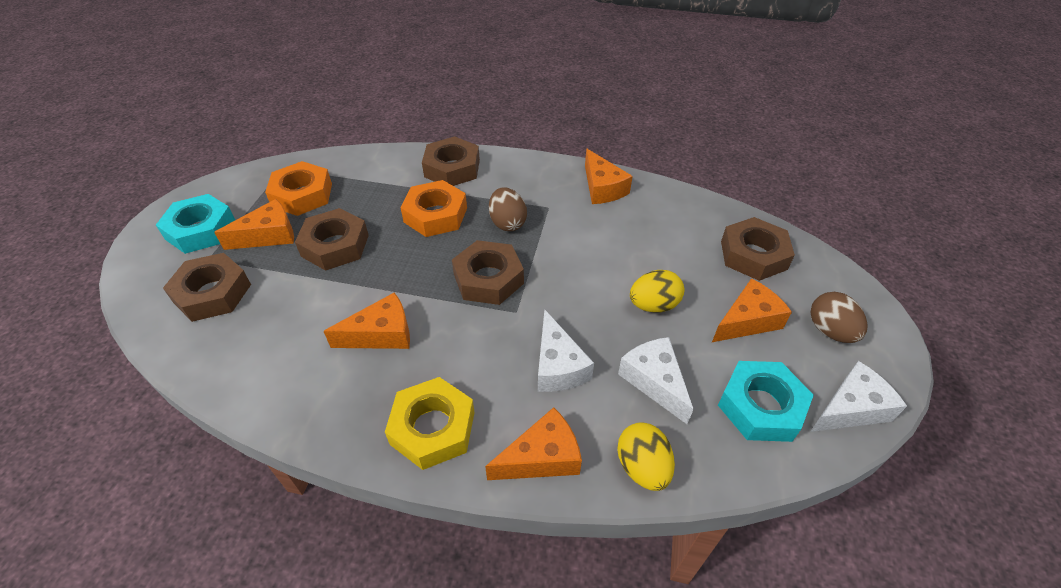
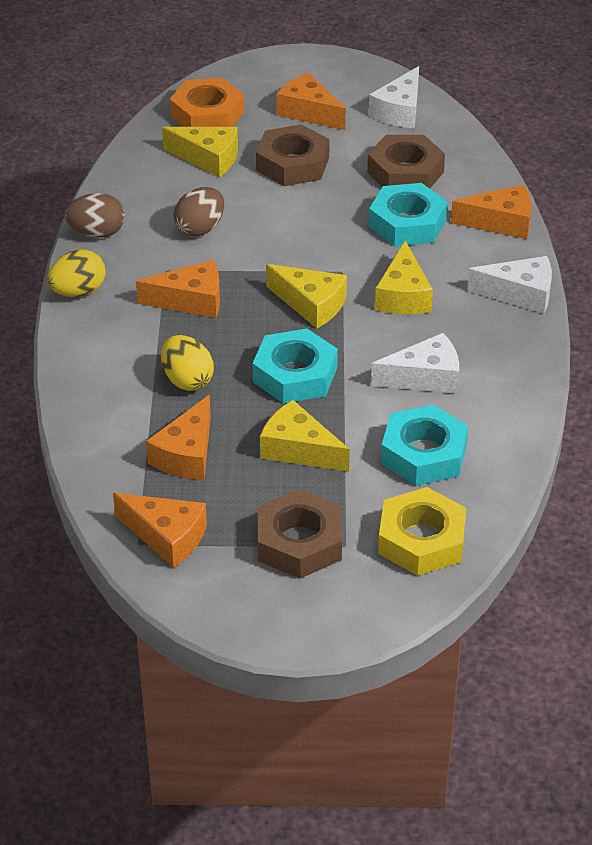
brown nut: 5 -> 3
orange nut: 2 -> 1
turquoise nut: 2 -> 3
yellow cheese: 0 -> 4

